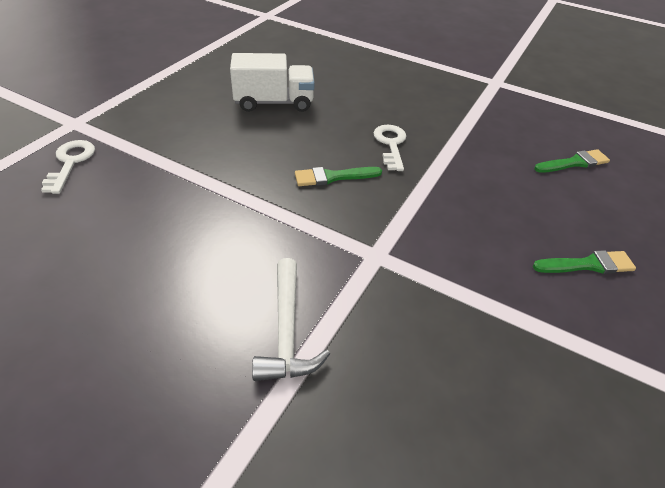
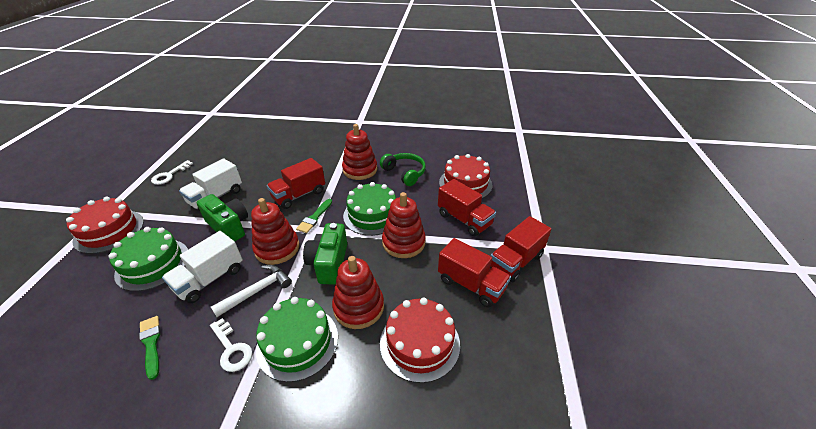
green brush: 3 -> 2
green cake: 0 -> 3
green camera: 0 -> 2
green headphones: 0 -> 1
red cake: 0 -> 3
red stacking toy: 0 -> 4
red truck: 0 -> 4
white truck: 1 -> 2

